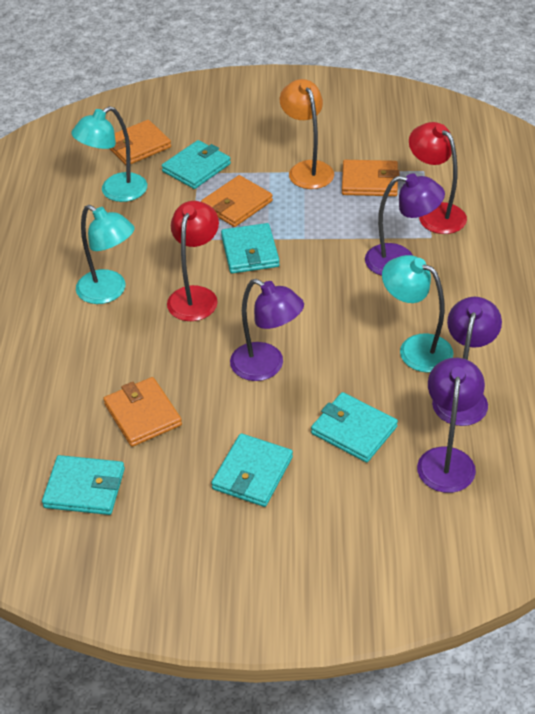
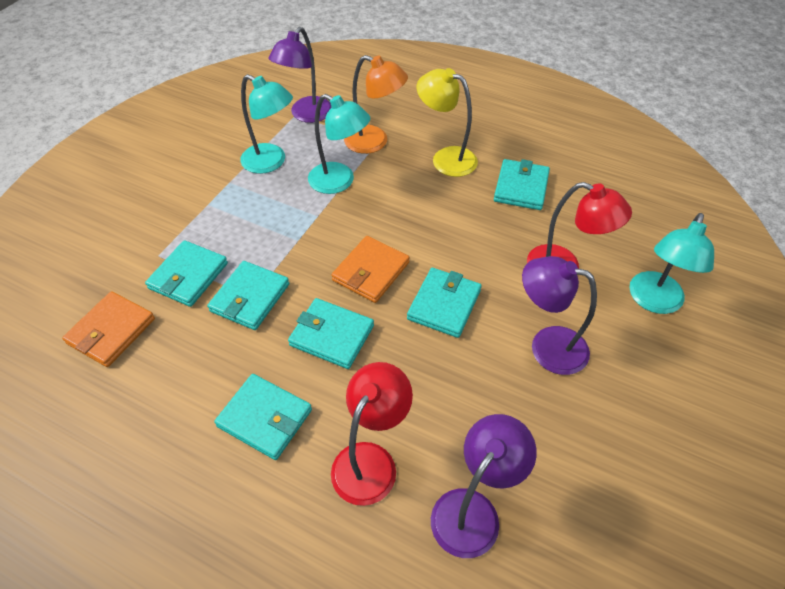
orange wallet: 4 -> 2
purple lamp: 4 -> 3
turquoise wallet: 5 -> 6
yellow lamp: 0 -> 1

